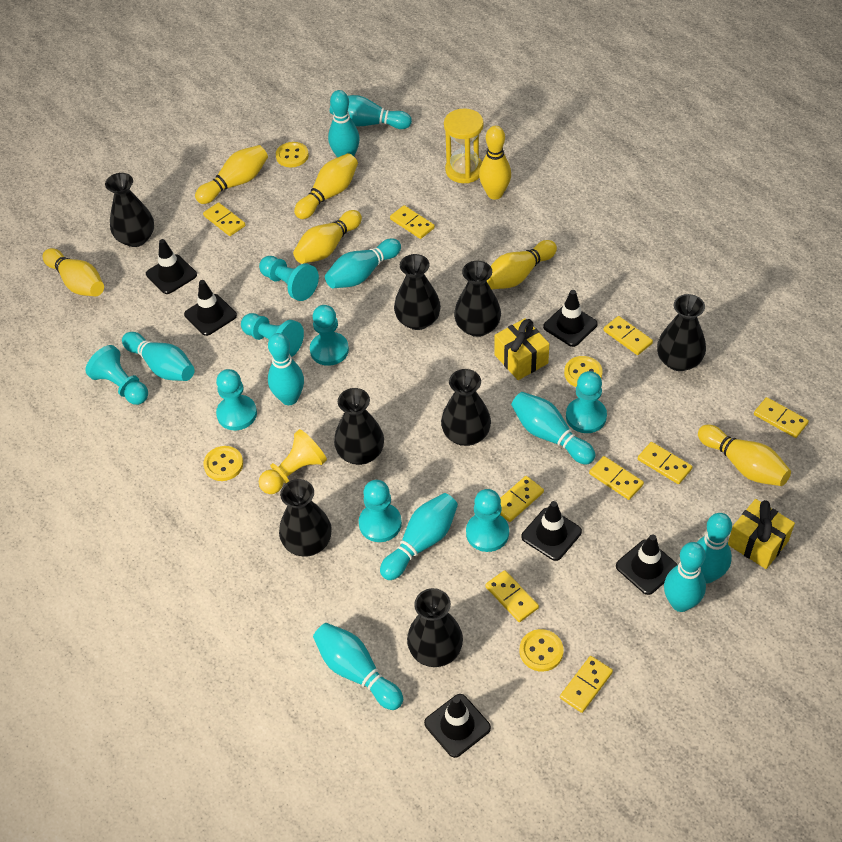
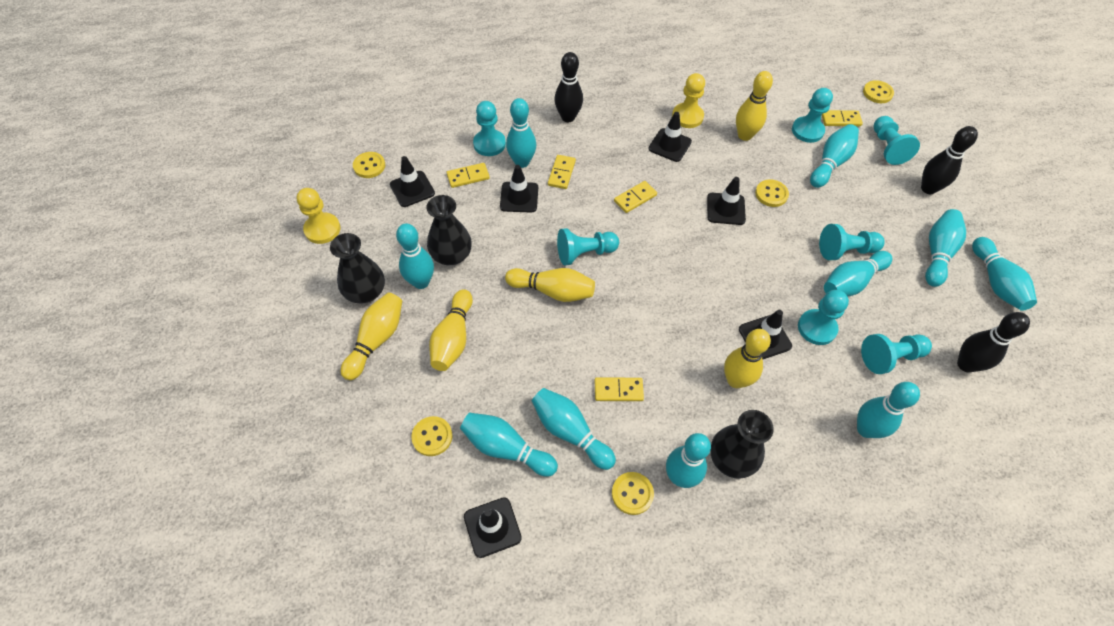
black bowling pin: 0 -> 3
black vase: 8 -> 3
turquoise pawn: 8 -> 7
yellow bowling pin: 7 -> 5
yellow button: 4 -> 5
yellow domino: 9 -> 5
yellow gift: 2 -> 0
yellow hourglass: 1 -> 0
yellow pawn: 1 -> 2

